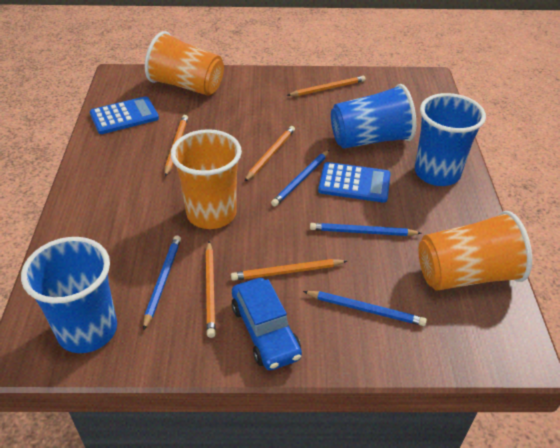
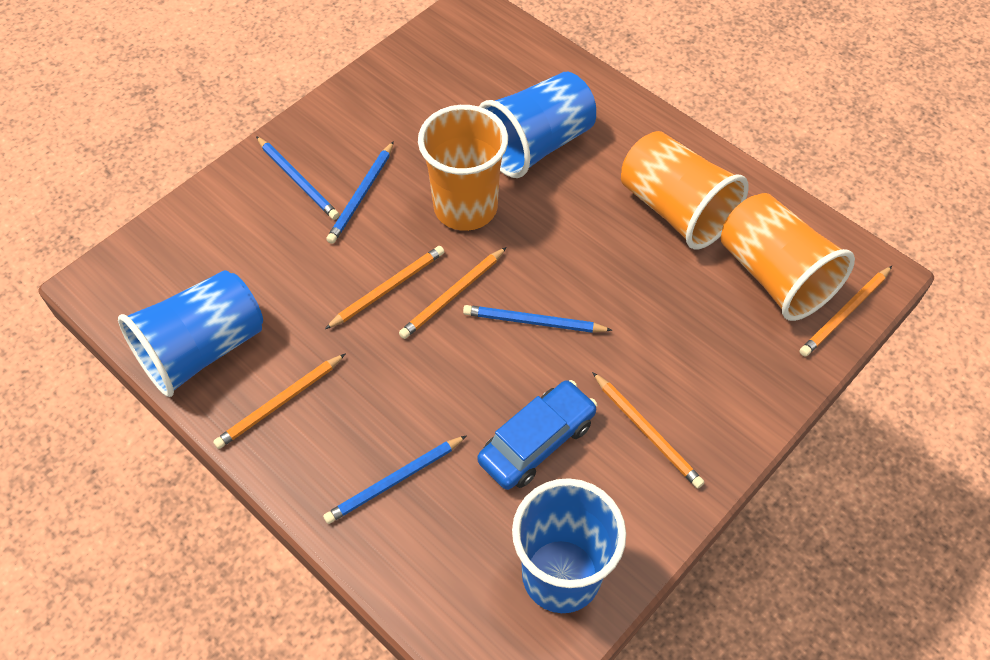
blue calculator: 2 -> 0

